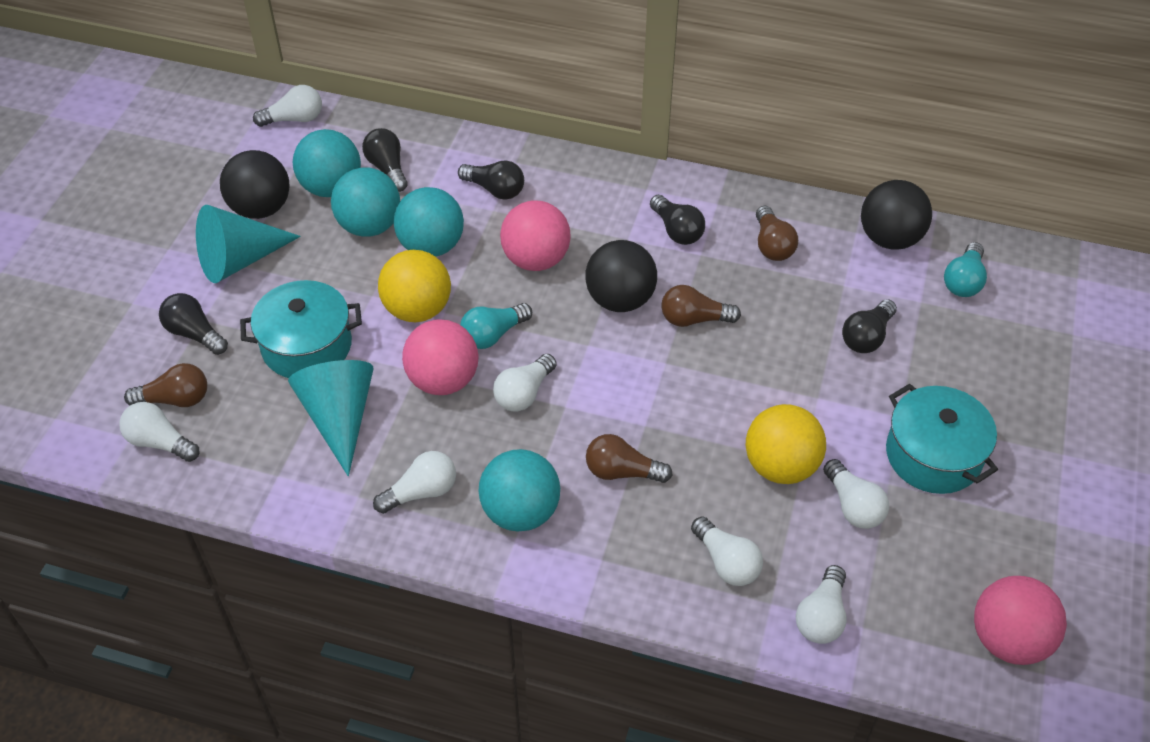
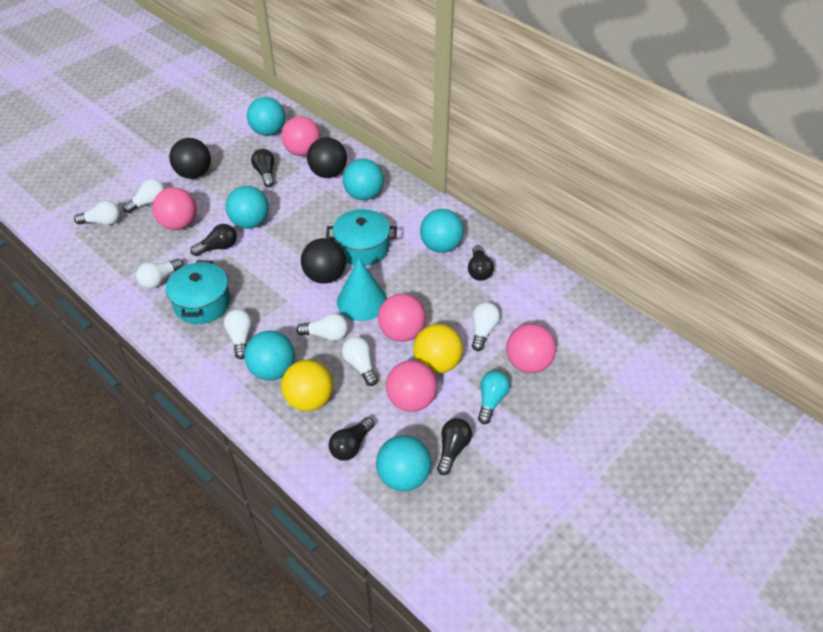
brown light bulb: 4 -> 0
pink ball: 3 -> 5
turquoise ball: 4 -> 6
turquoise cone: 2 -> 1
turquoise light bulb: 2 -> 1

